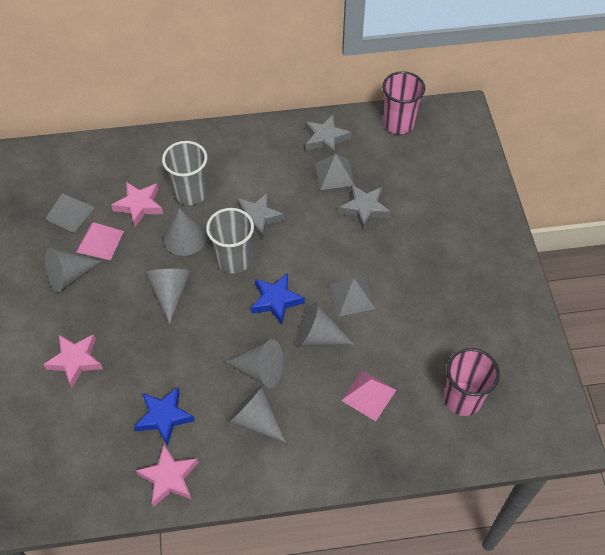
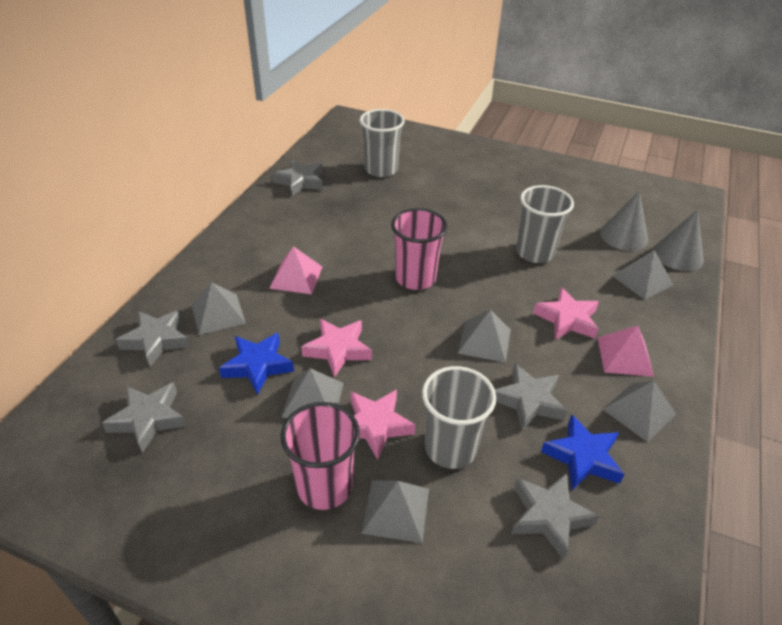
grey cone: 6 -> 2
grey cup: 2 -> 3
grey pyramid: 3 -> 6
grey star: 3 -> 5

